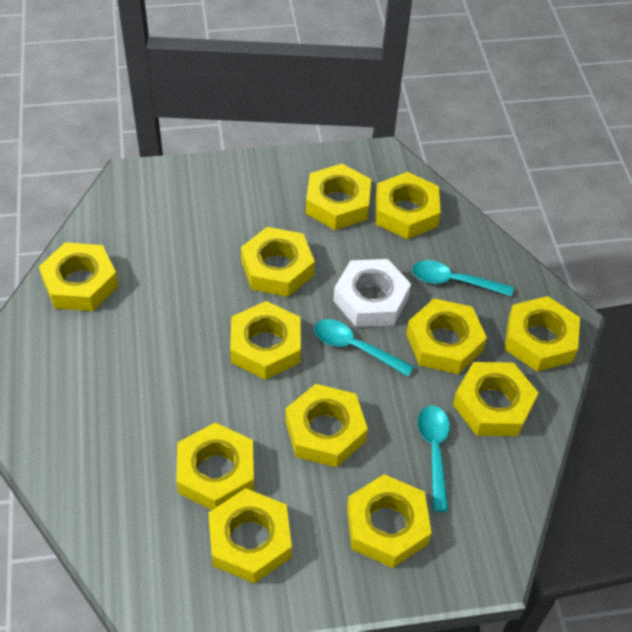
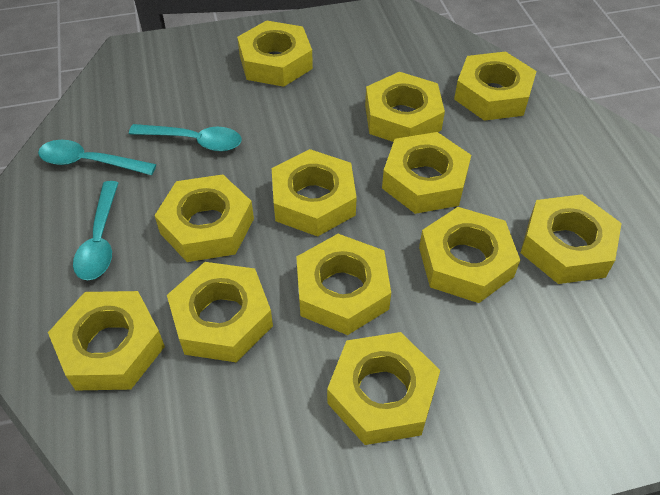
white nut: 1 -> 0

